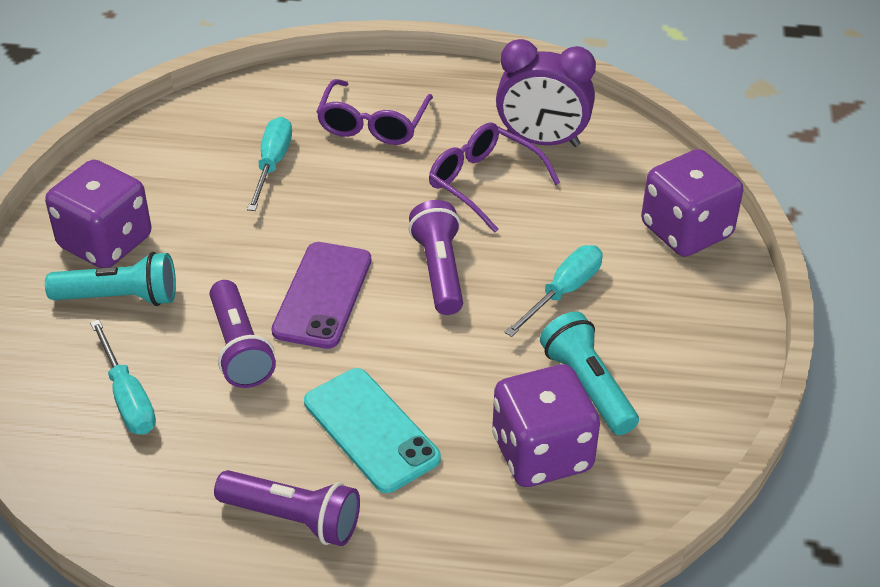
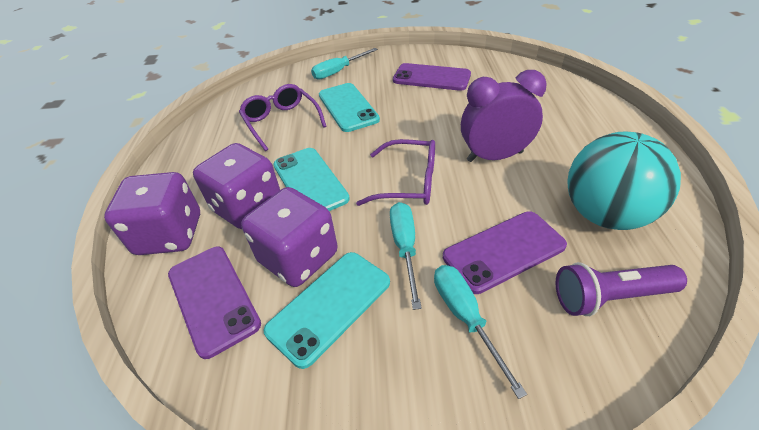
purple flashlight: 3 -> 1
purple phone: 1 -> 3
turquoise ball: 0 -> 1
turquoise flashlight: 2 -> 0
turquoise phone: 1 -> 3

